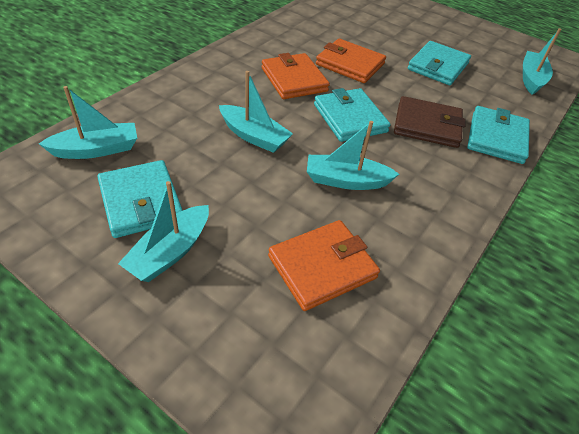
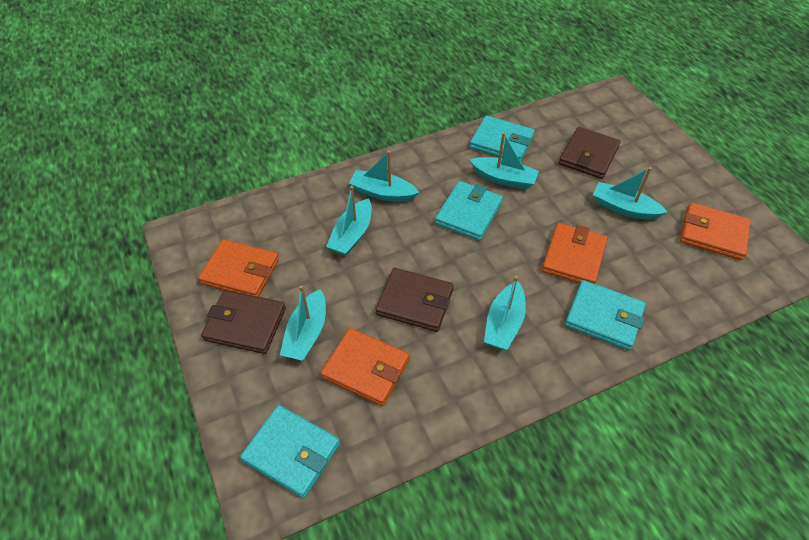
brown wallet: 1 -> 3
orange wallet: 3 -> 4
turquoise boat: 5 -> 6

